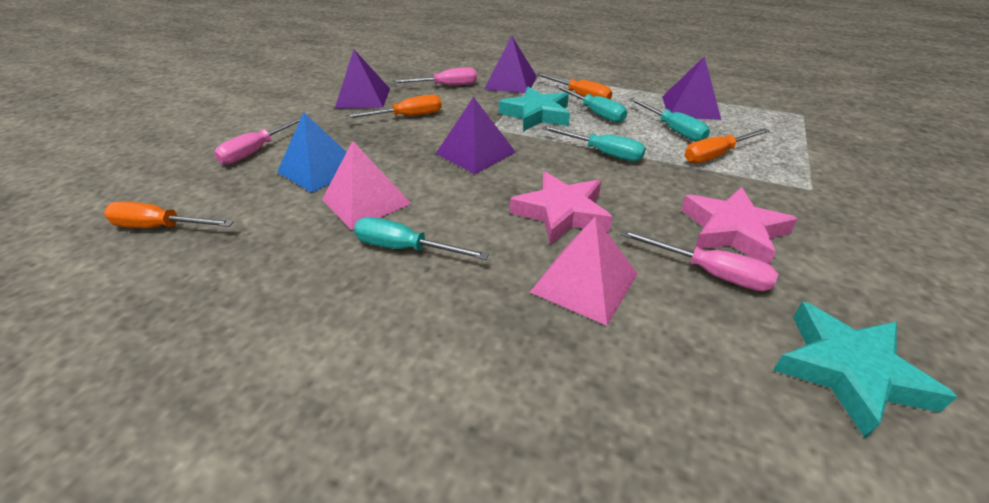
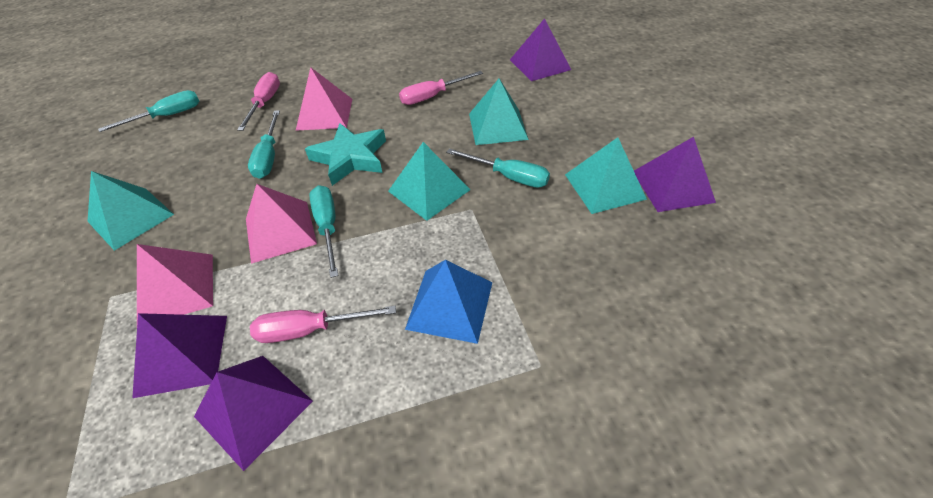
orange screwdriver: 4 -> 0
pink pyramid: 2 -> 3
pink star: 2 -> 0
turquoise pyramid: 0 -> 4
turquoise star: 2 -> 1

